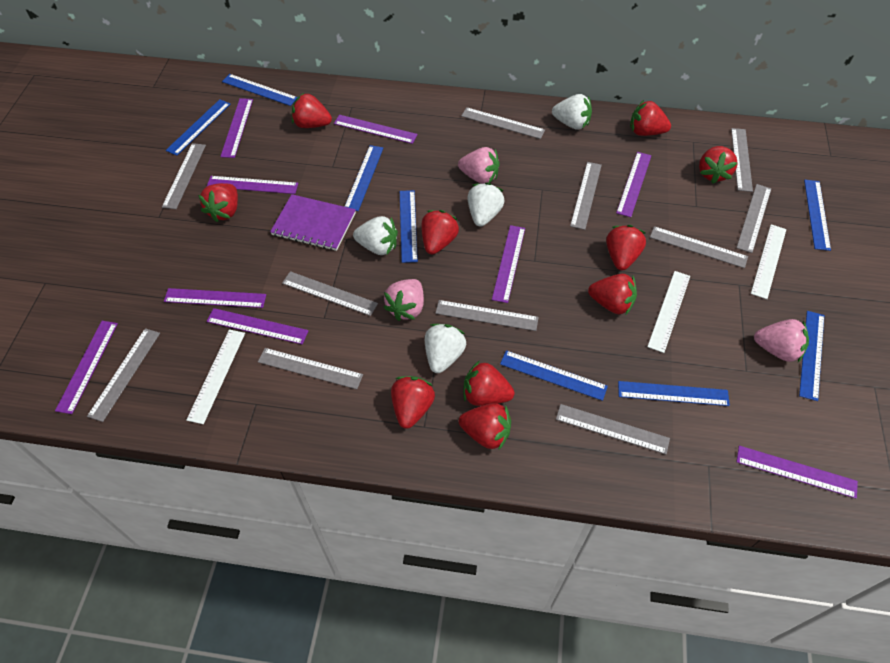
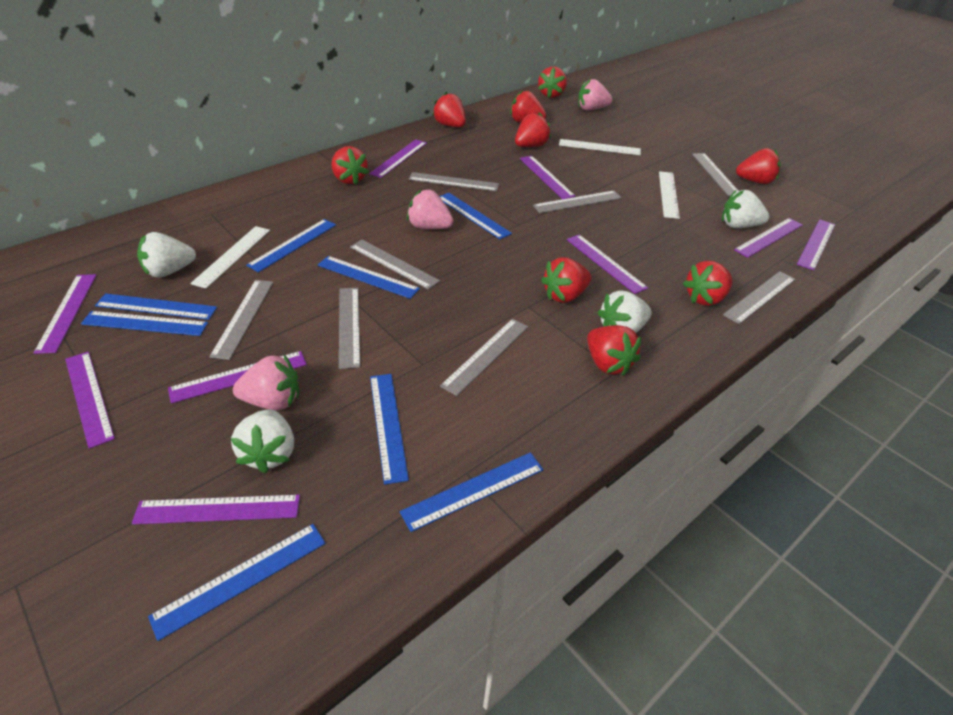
grey ruler: 11 -> 8
purple notebook: 1 -> 0
red strawberry: 10 -> 9

